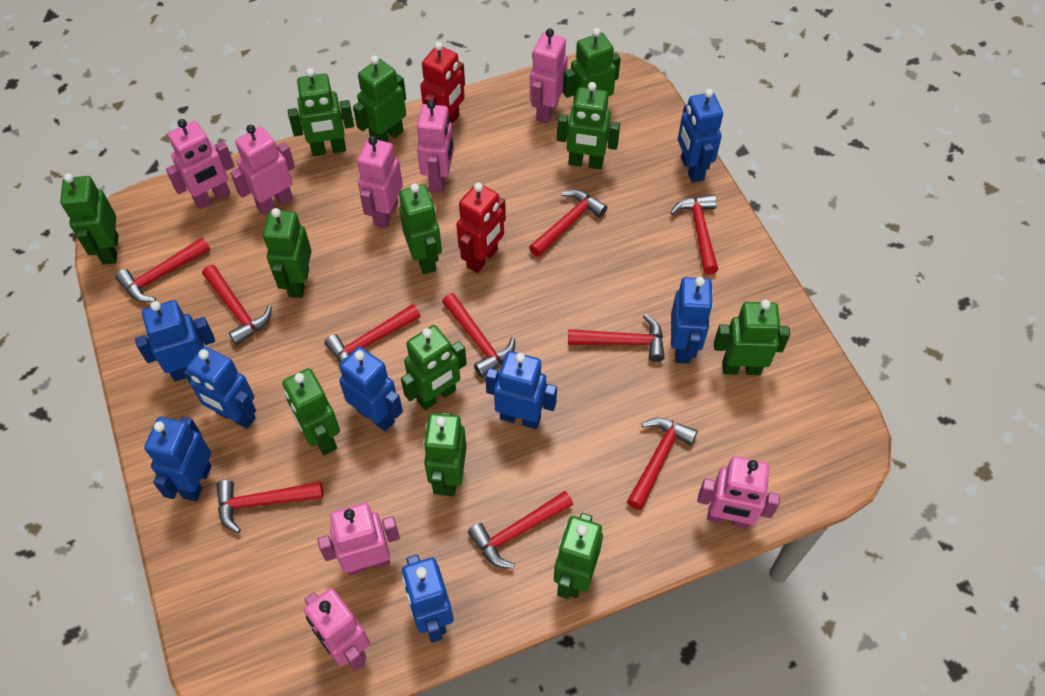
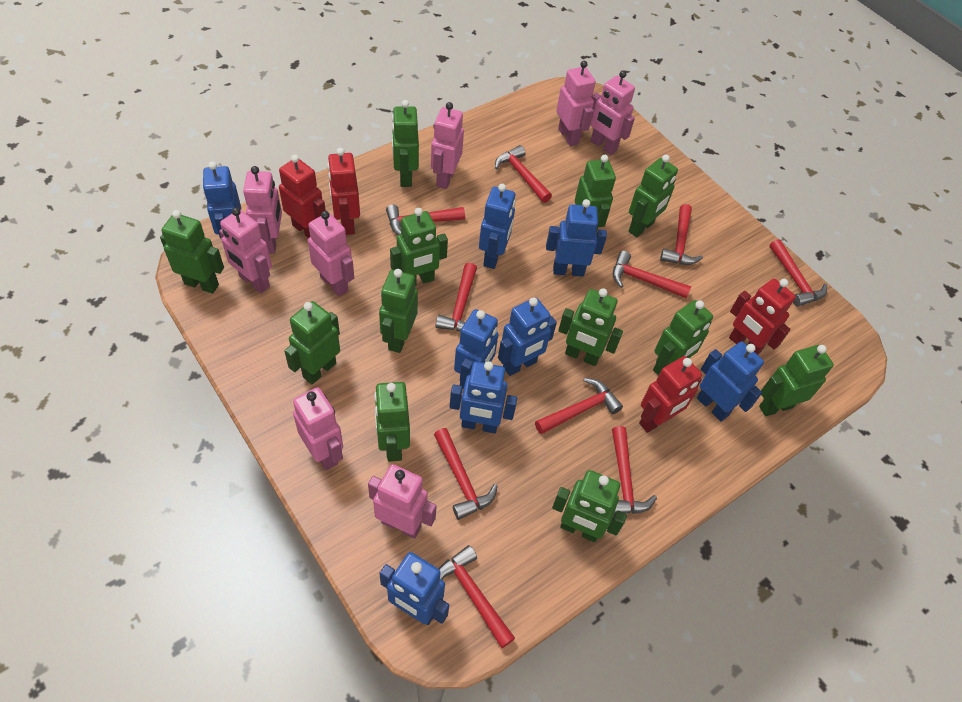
red robot: 2 -> 4

